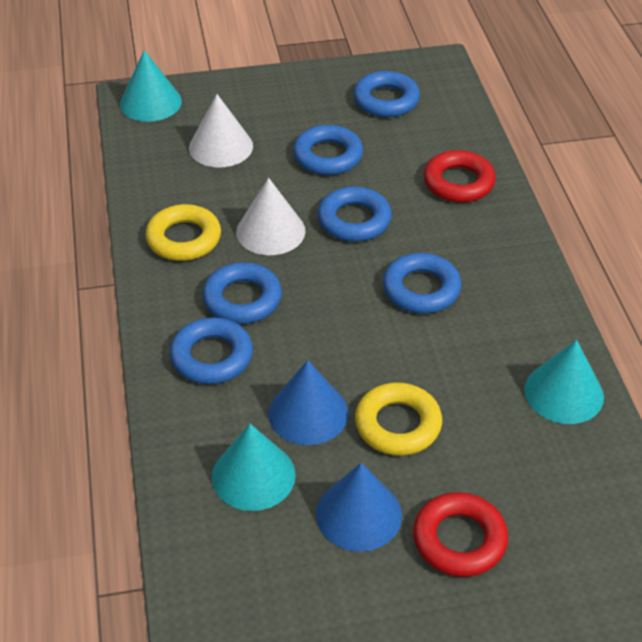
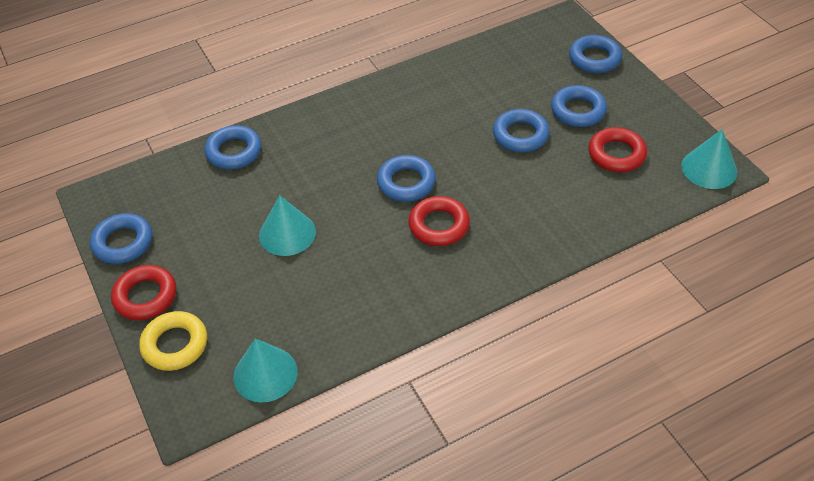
blue cone: 2 -> 0
red ring: 2 -> 3
white cone: 2 -> 0
yellow ring: 2 -> 1

